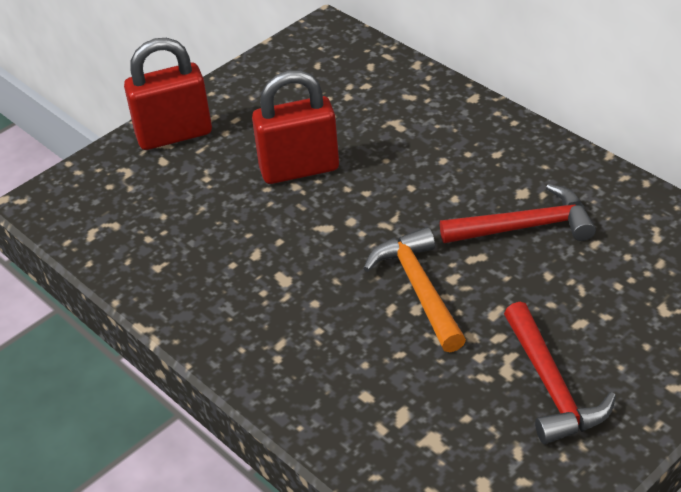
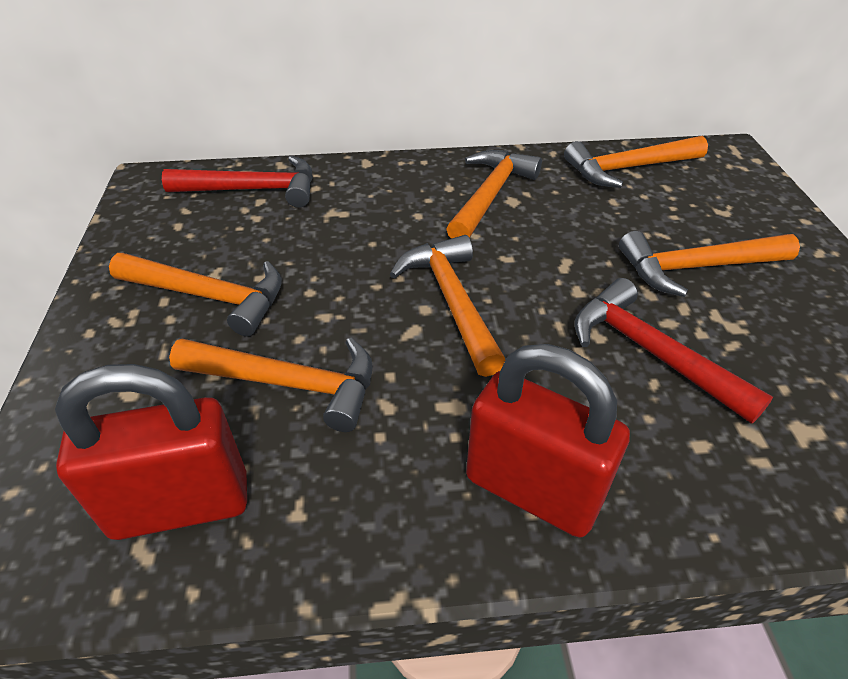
orange hammer: 1 -> 6

